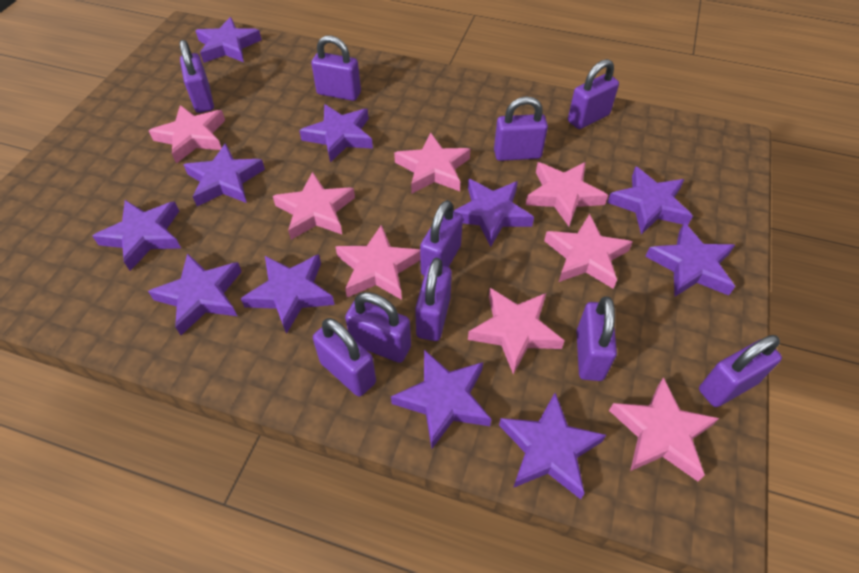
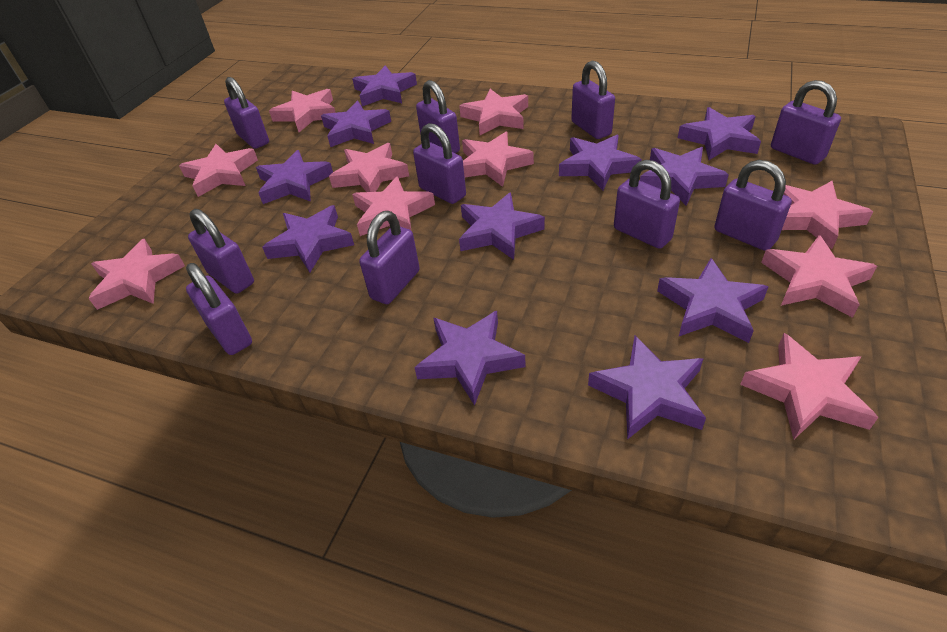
pink star: 8 -> 10

